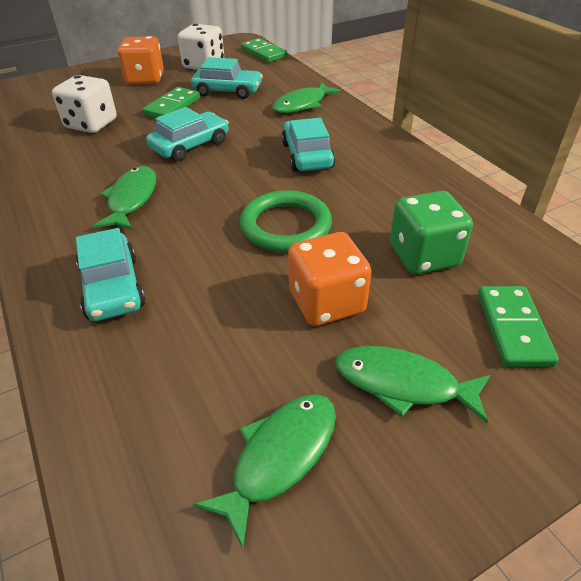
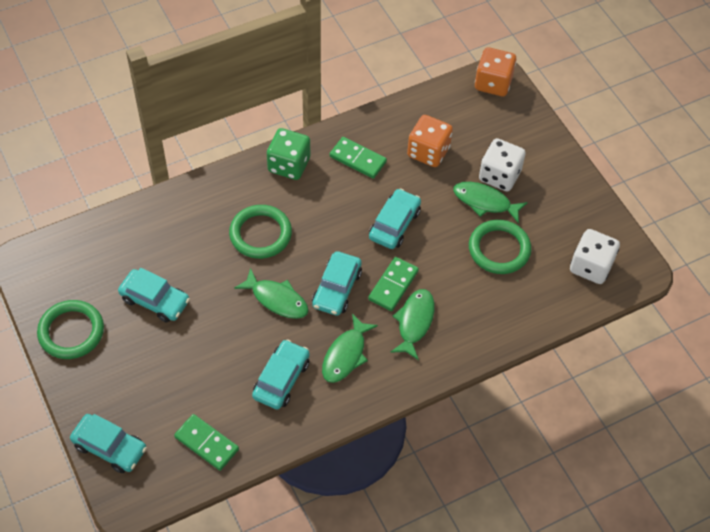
green ring: 1 -> 3
turquoise car: 4 -> 5

